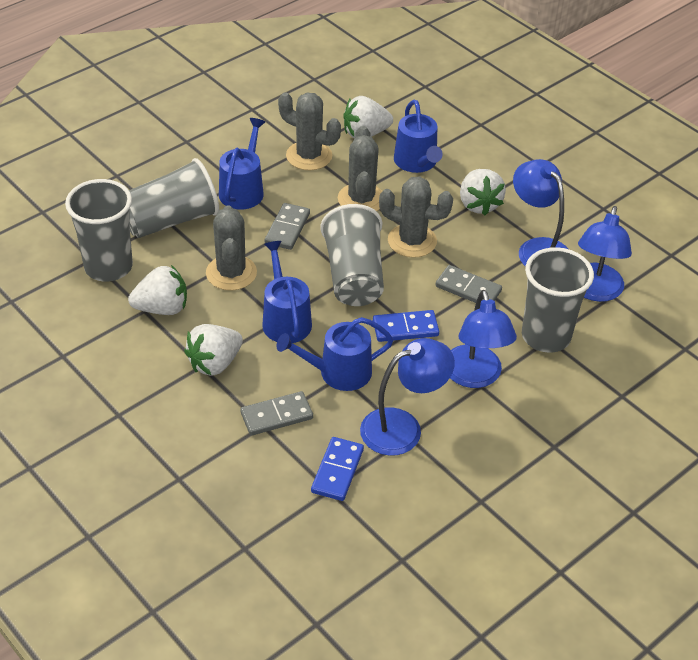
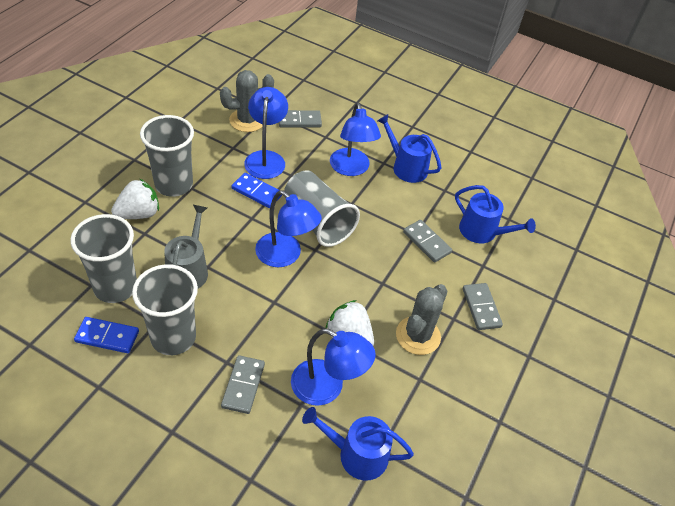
blue watering can: 4 -> 3
grey cactus: 4 -> 2
grey domino: 3 -> 4
grey watering can: 0 -> 1
white strawberry: 4 -> 2

